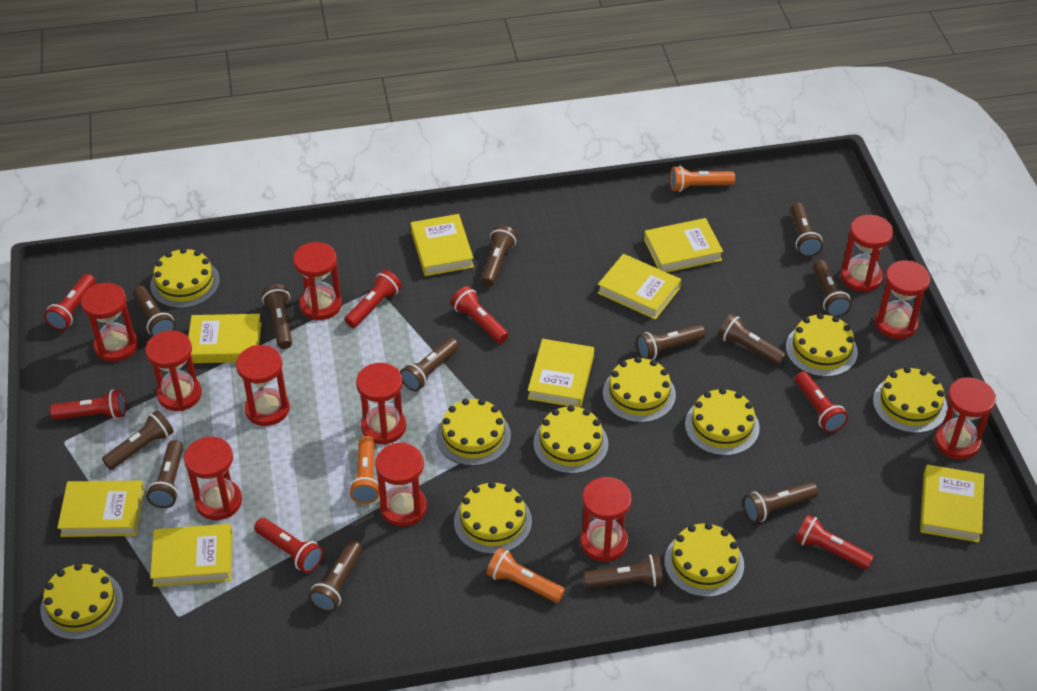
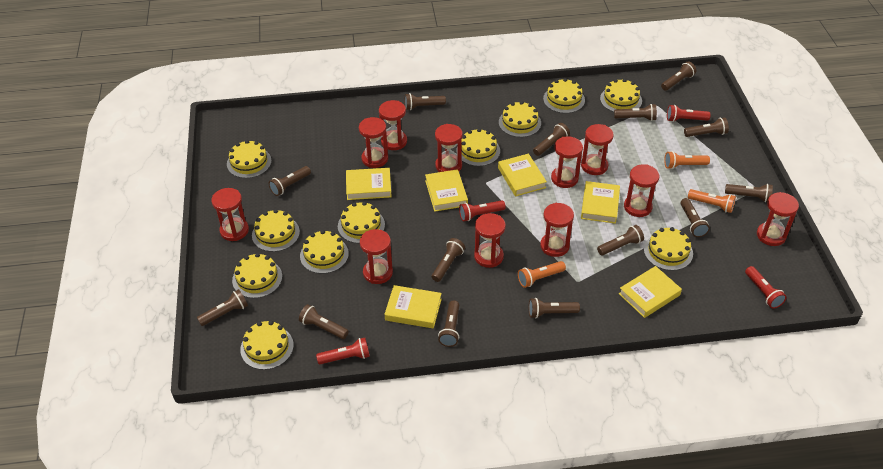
brown flashlight: 13 -> 14
red flashlight: 7 -> 4
yellow book: 8 -> 6
yellow cake: 10 -> 11

